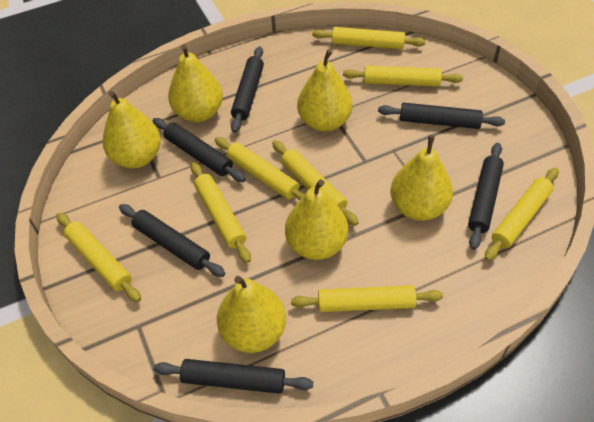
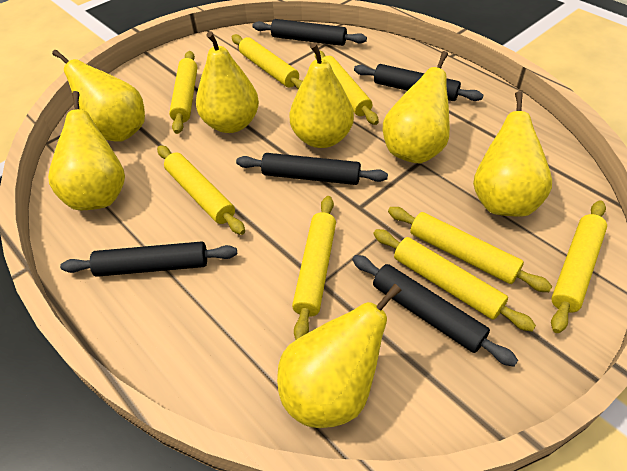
black rolling pin: 6 -> 5
yellow pear: 6 -> 7

